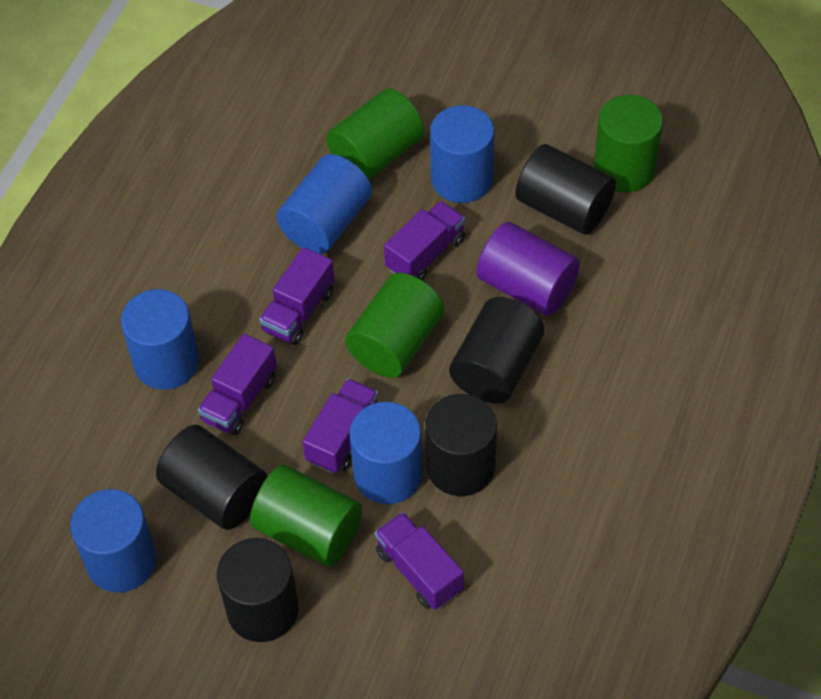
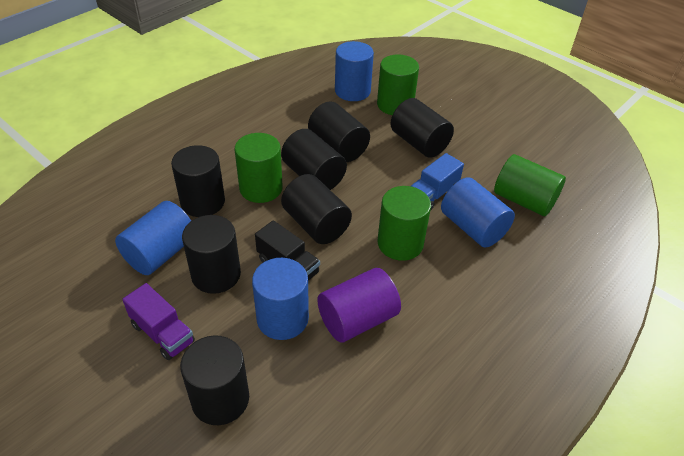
black cylinder: 5 -> 7
black truck: 0 -> 1
blue cylinder: 5 -> 4
blue truck: 0 -> 1
purple truck: 5 -> 1

